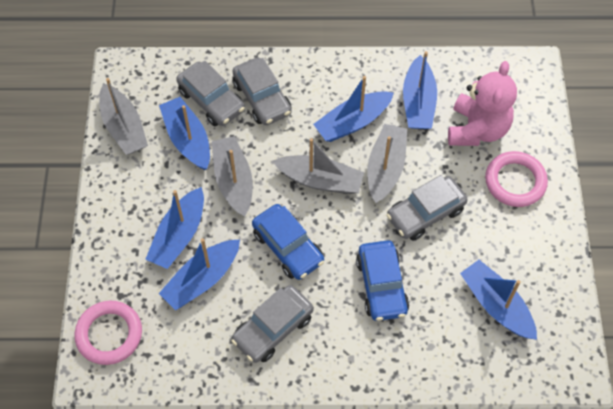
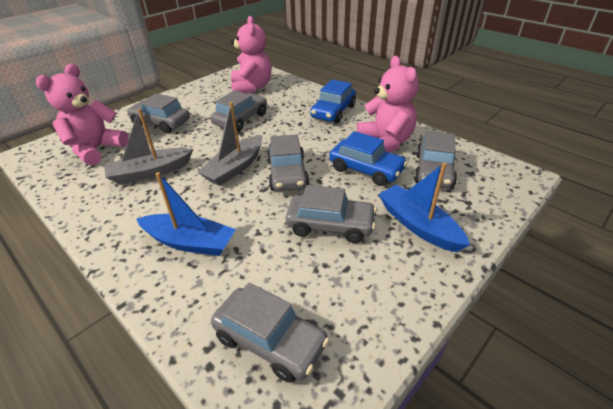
blue boat: 6 -> 2
grey boat: 4 -> 2
grey car: 4 -> 6
pink ring: 2 -> 0
pink teddy bear: 1 -> 3

